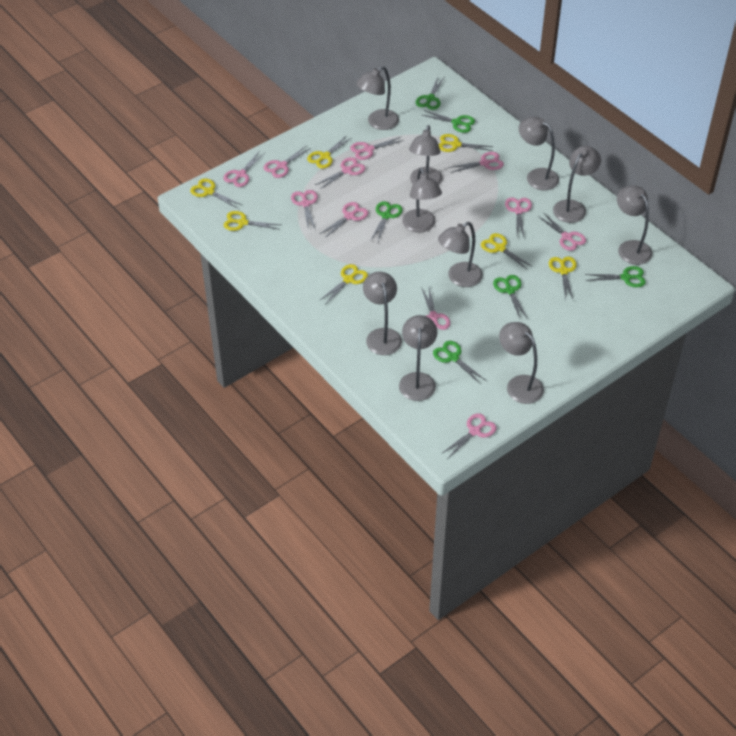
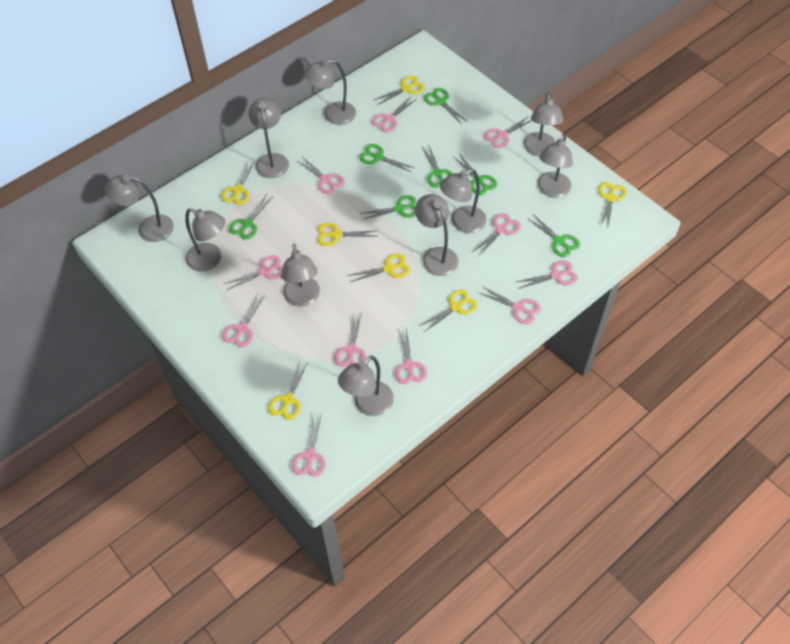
green scissors: 6 -> 7

